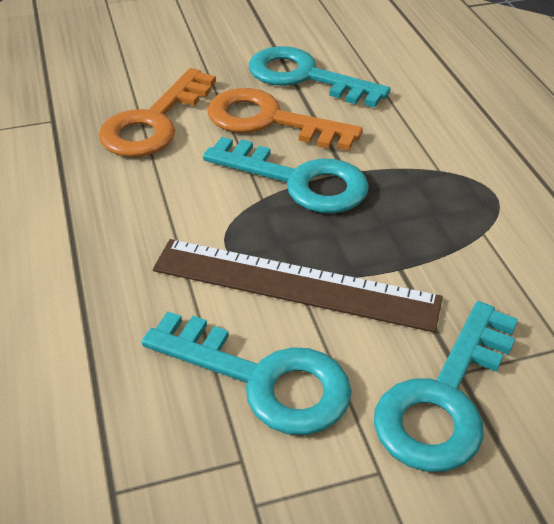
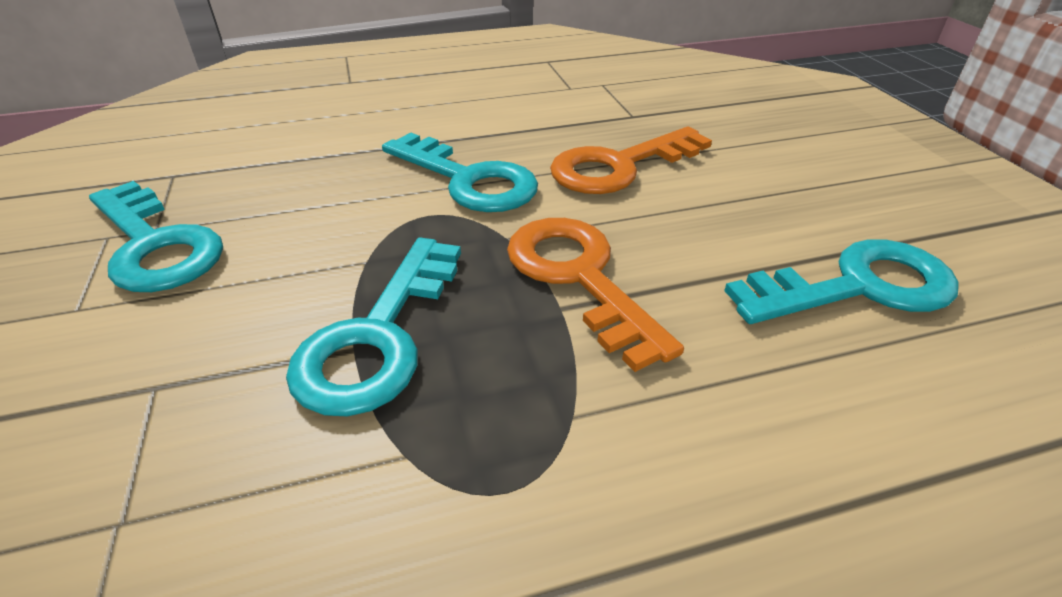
brown ruler: 1 -> 0

